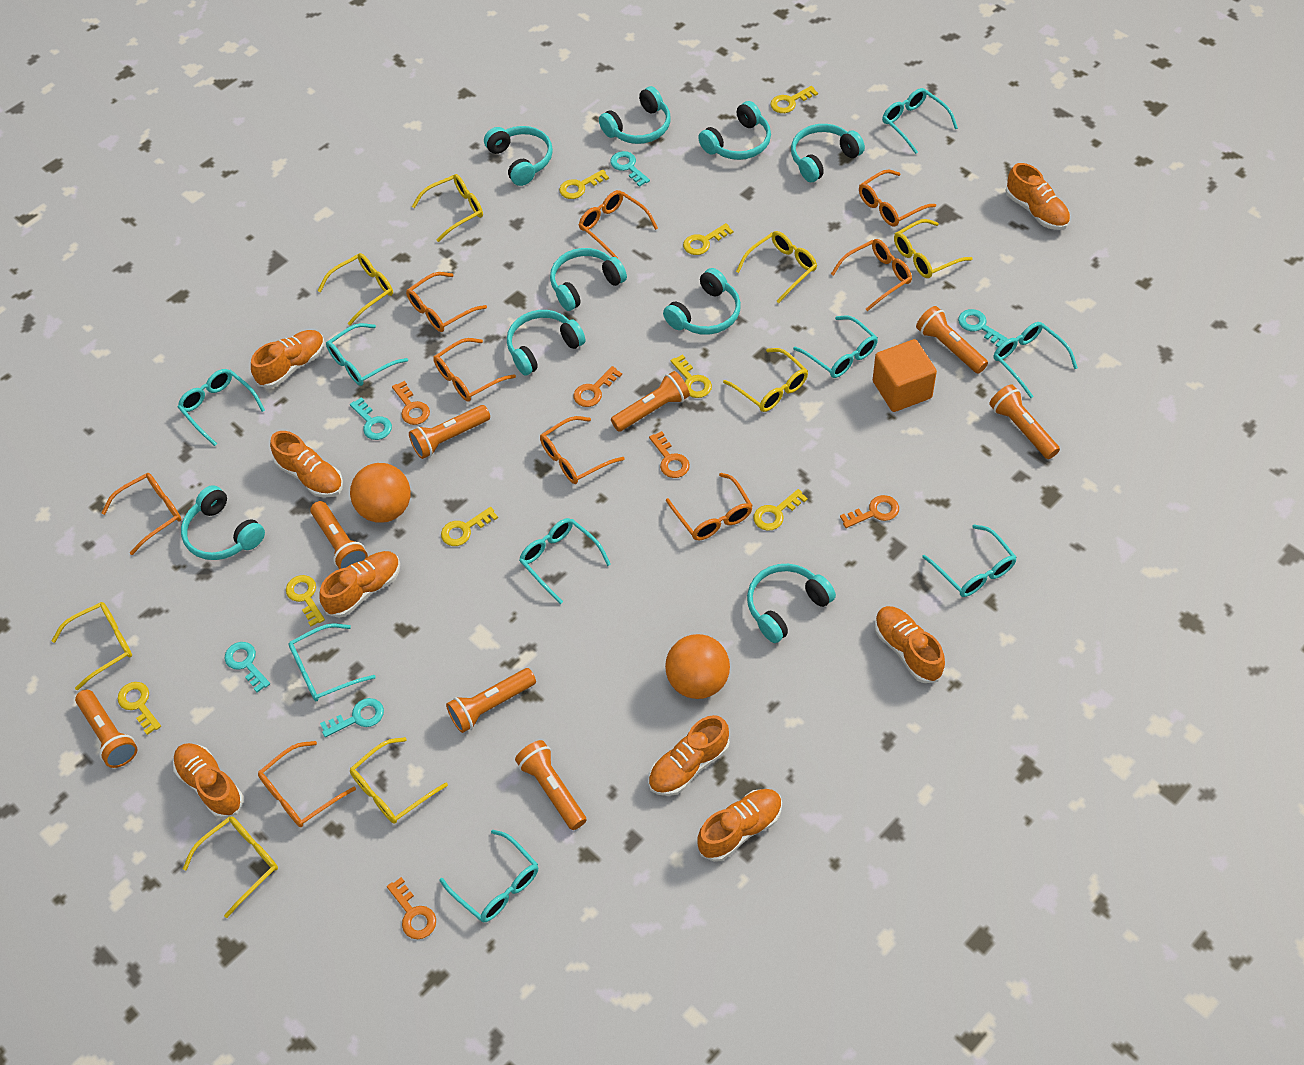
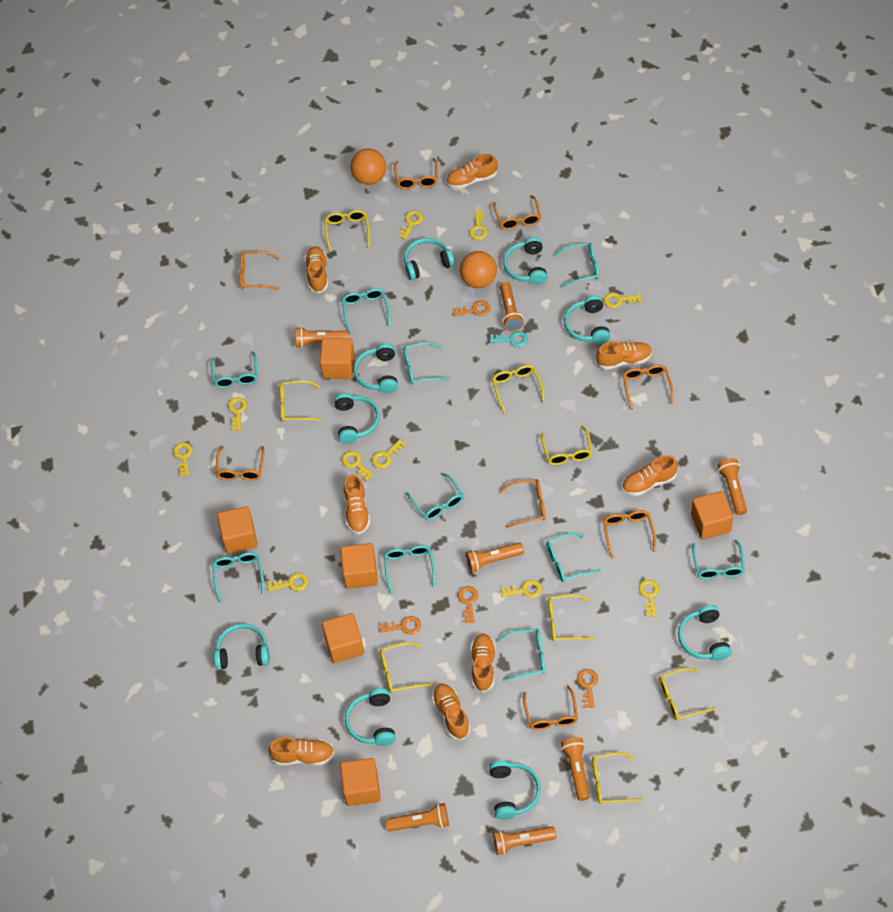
orange cube: 1 -> 6
orange flashlight: 8 -> 7
orange glasses: 9 -> 8
orange key: 5 -> 4
turquoise glasses: 9 -> 10
turquoise key: 5 -> 1
yellow key: 8 -> 10

